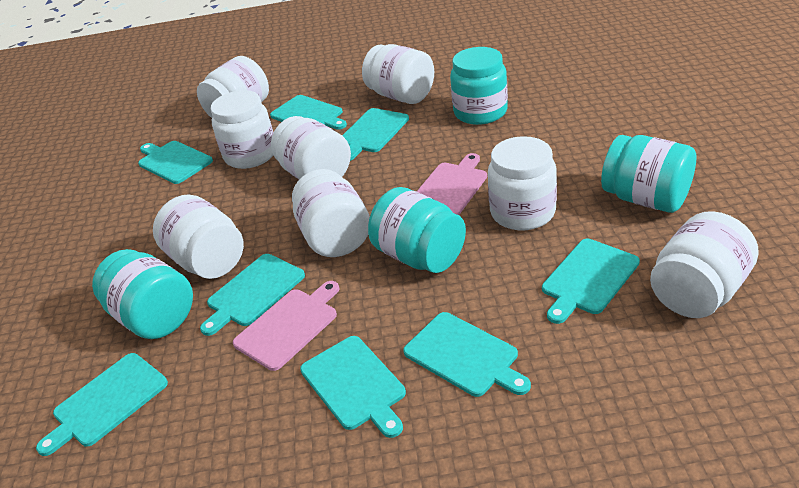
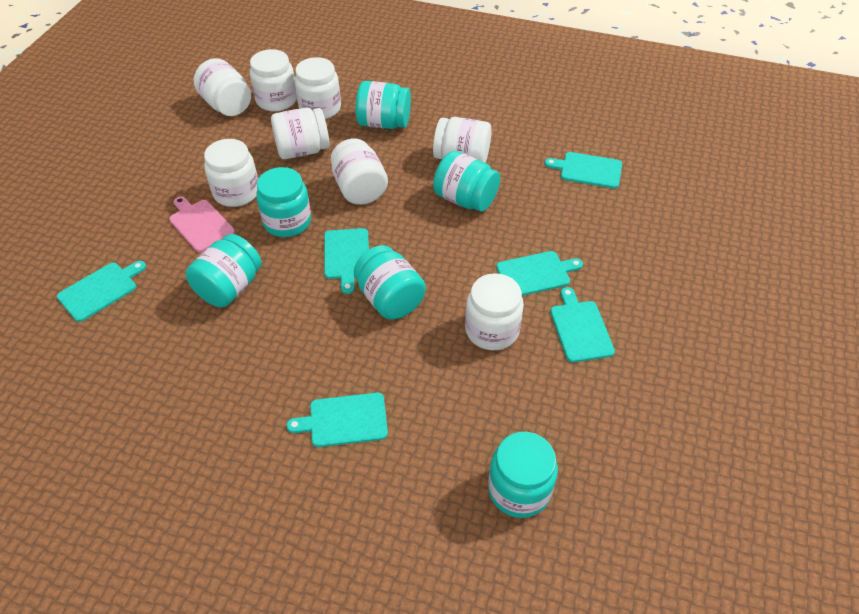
pink cutting board: 2 -> 1
turquoise cutting board: 8 -> 6
turquoise jar: 4 -> 6

